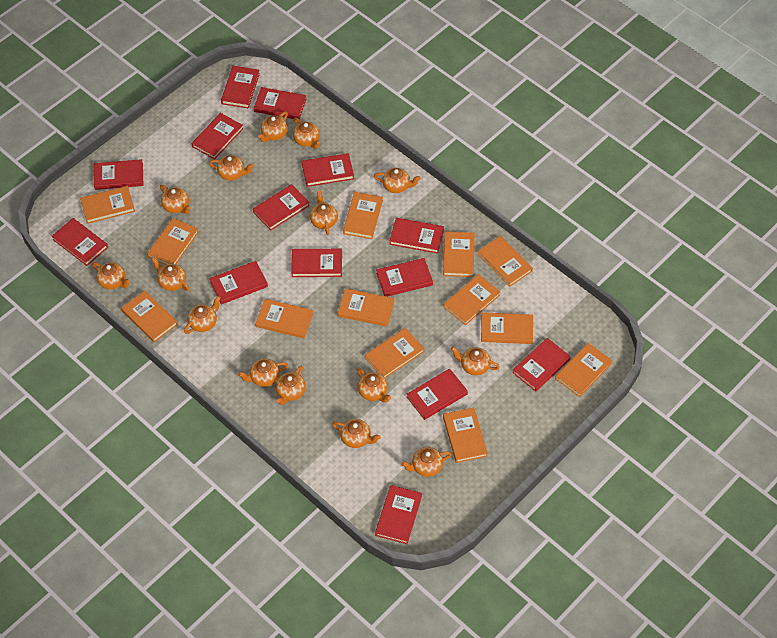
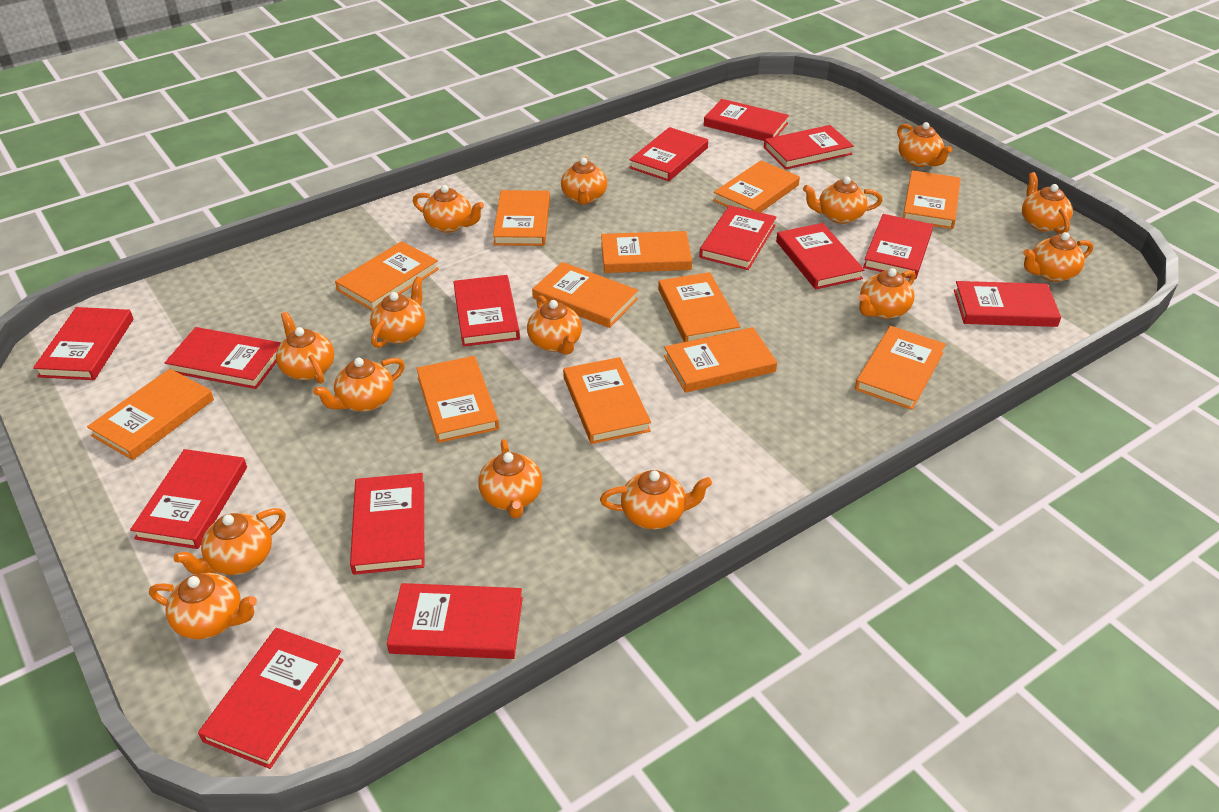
orange book: 13 -> 12

